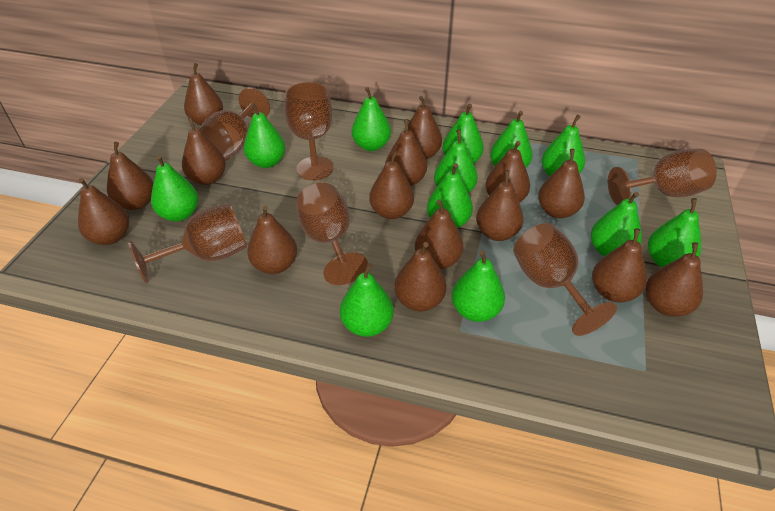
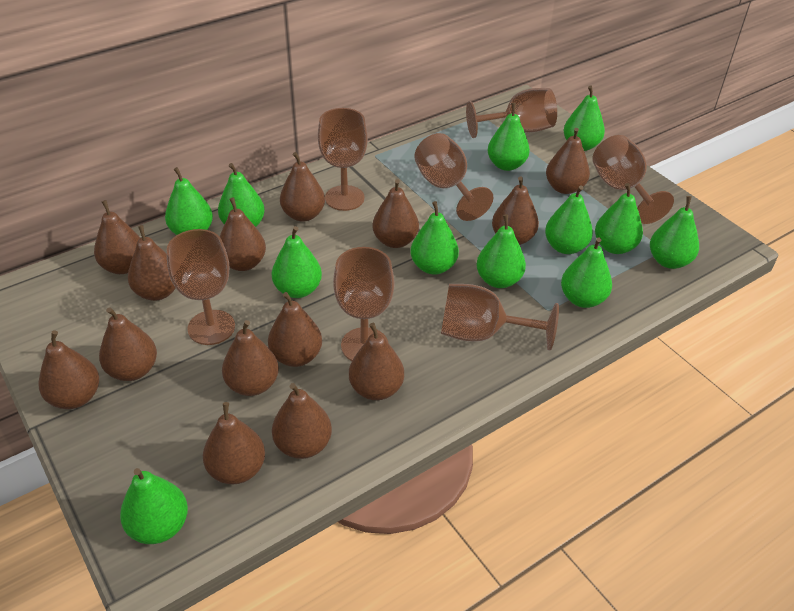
brown goblet: 6 -> 7
brown pear: 15 -> 14

